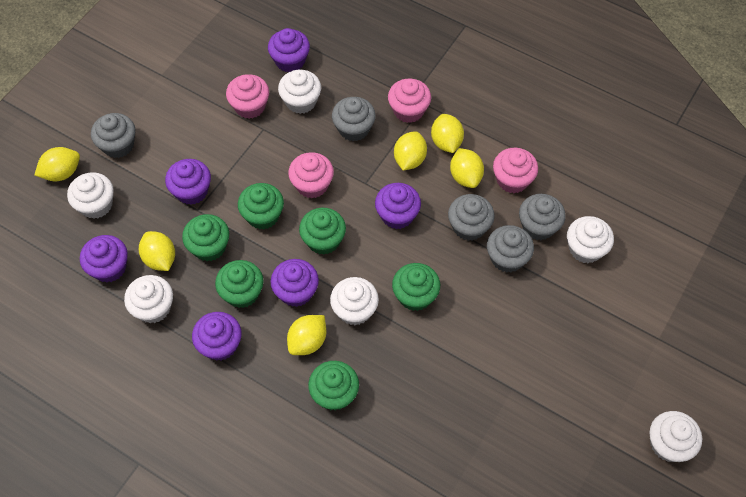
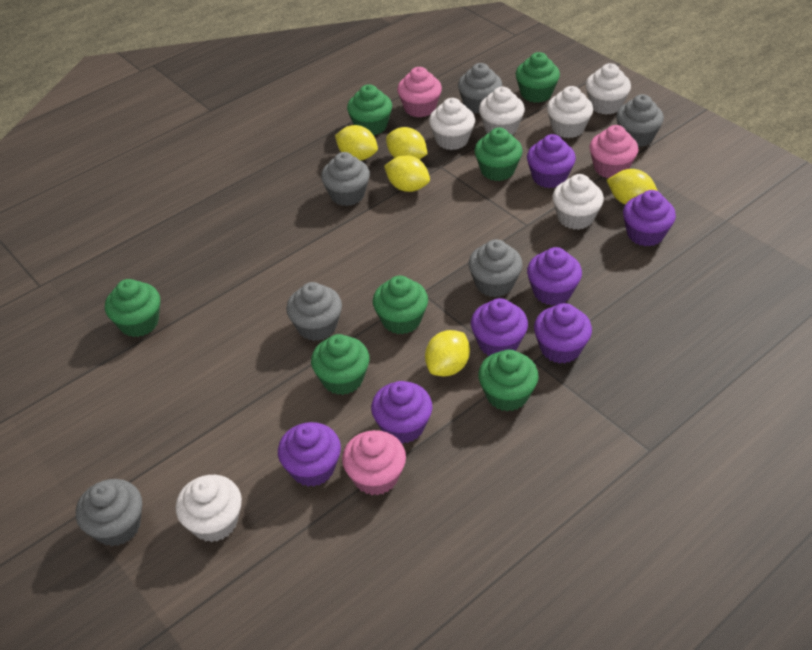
green cupcake: 6 -> 7
grey cupcake: 5 -> 6
pink cupcake: 4 -> 3
purple cupcake: 6 -> 7
yellow lemon: 6 -> 5

